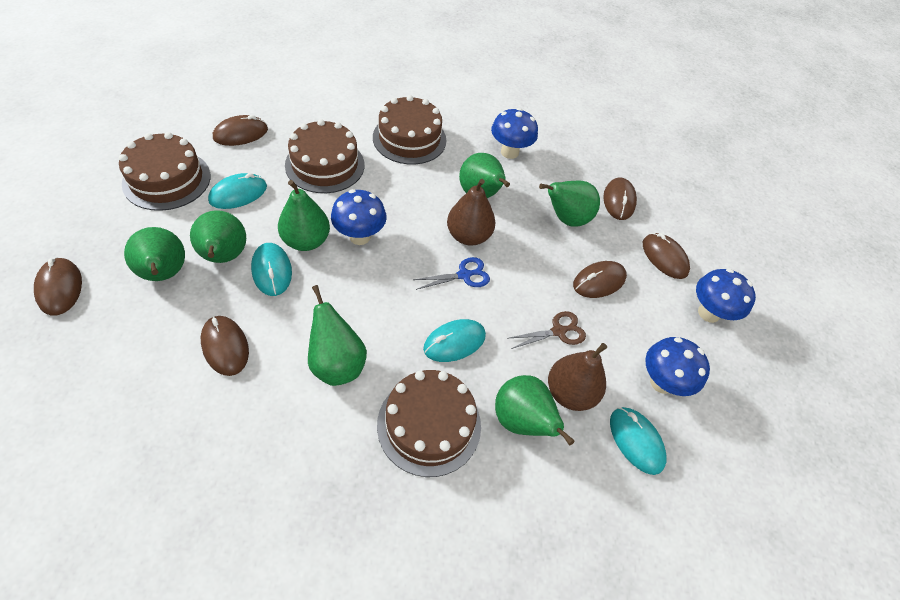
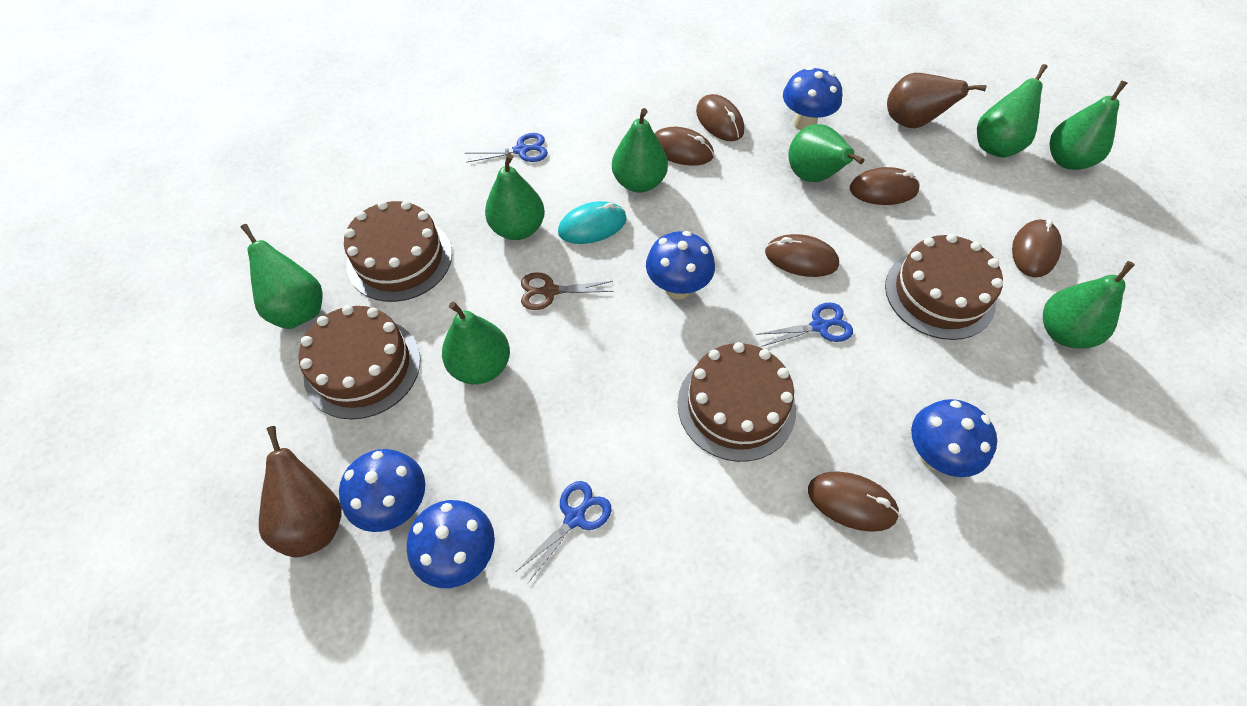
blue mushroom: 4 -> 5
blue scissors: 1 -> 3
green pear: 7 -> 8
turquoise mouse: 4 -> 1

